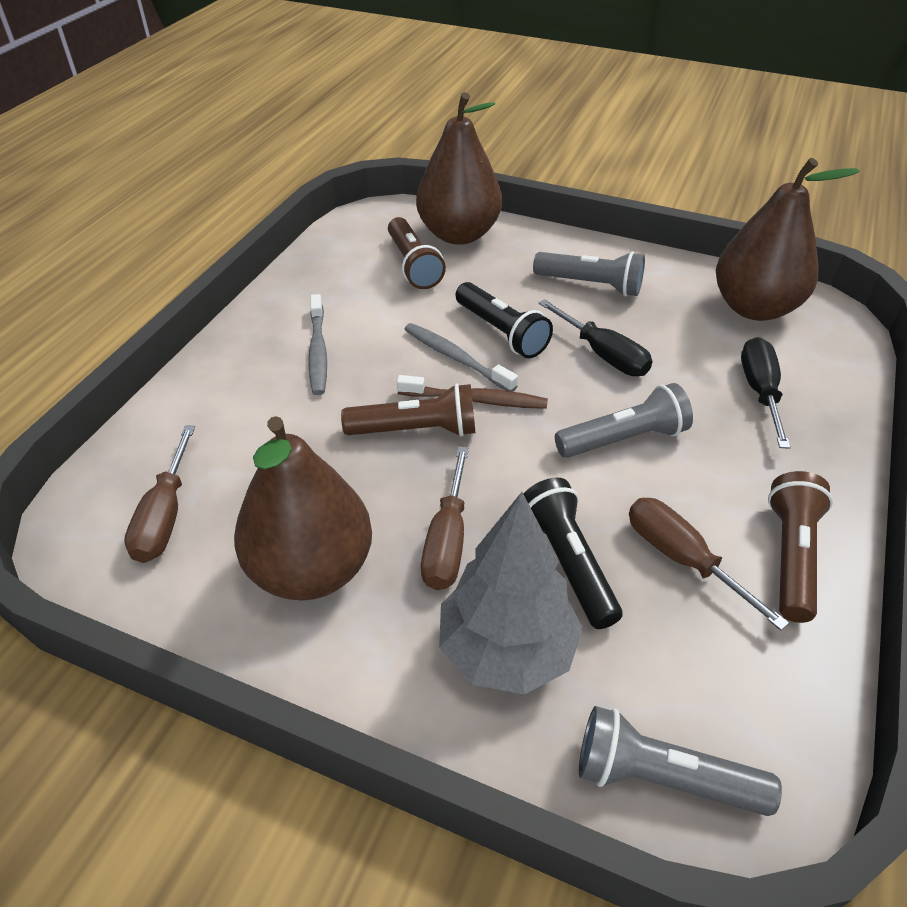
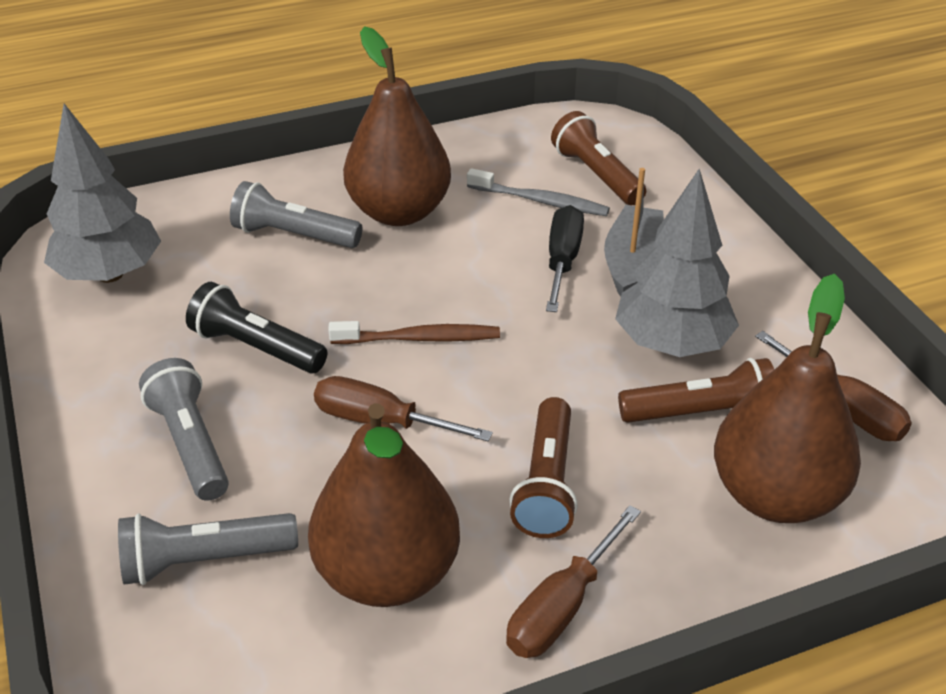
black flashlight: 2 -> 1
black screwdriver: 2 -> 1
grey boat: 0 -> 1
grey toothbrush: 2 -> 1
grey tree: 1 -> 2

